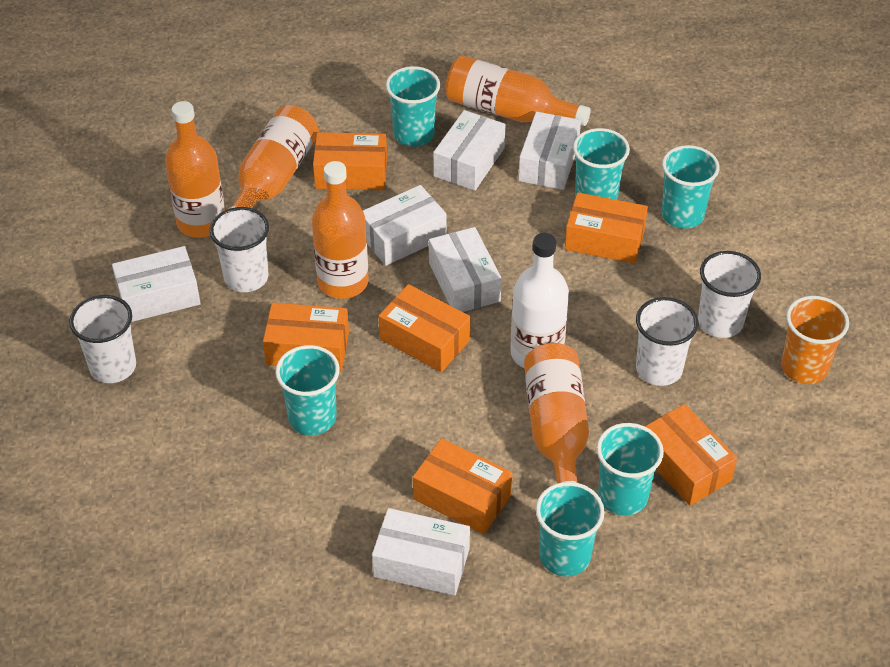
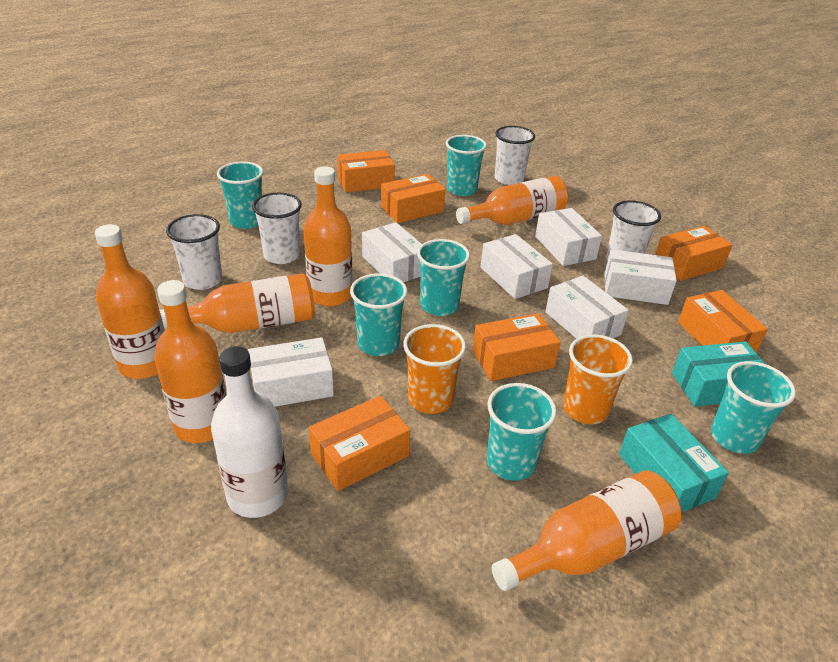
orange bottle: 5 -> 6
orange cup: 1 -> 2
turquoise box: 0 -> 2

